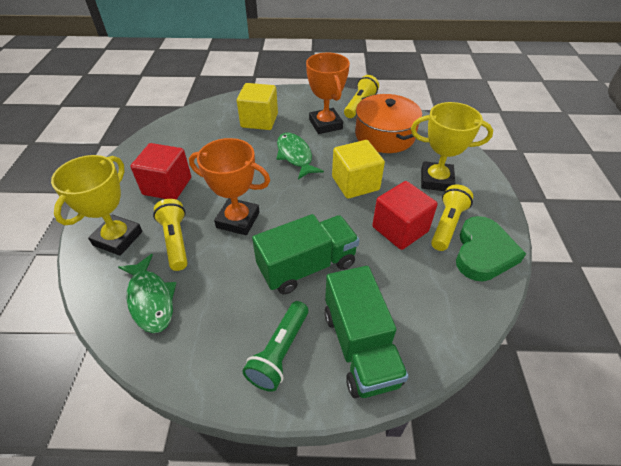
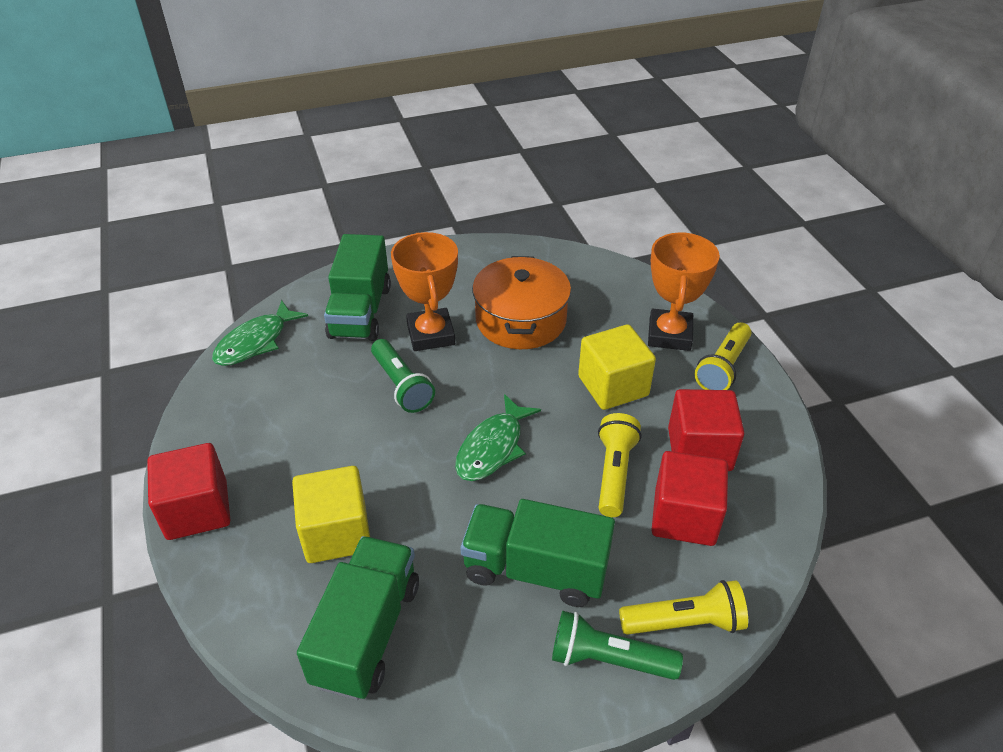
green flashlight: 1 -> 2
green heart: 1 -> 0
green truck: 2 -> 3
red cube: 2 -> 3
yellow trophy: 2 -> 0

